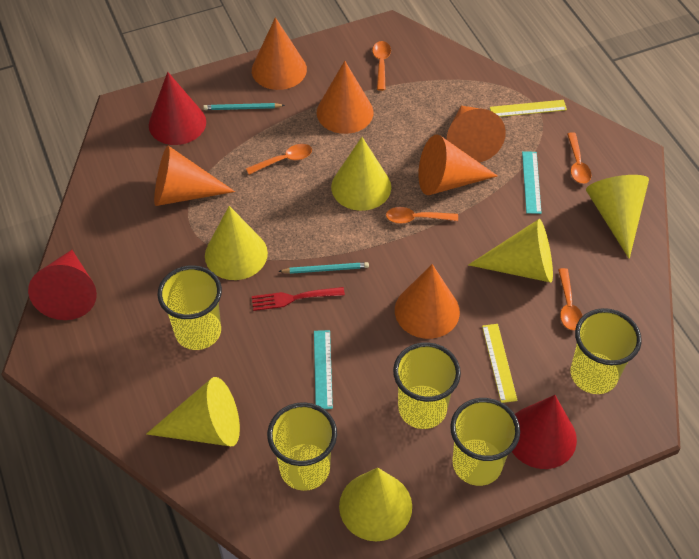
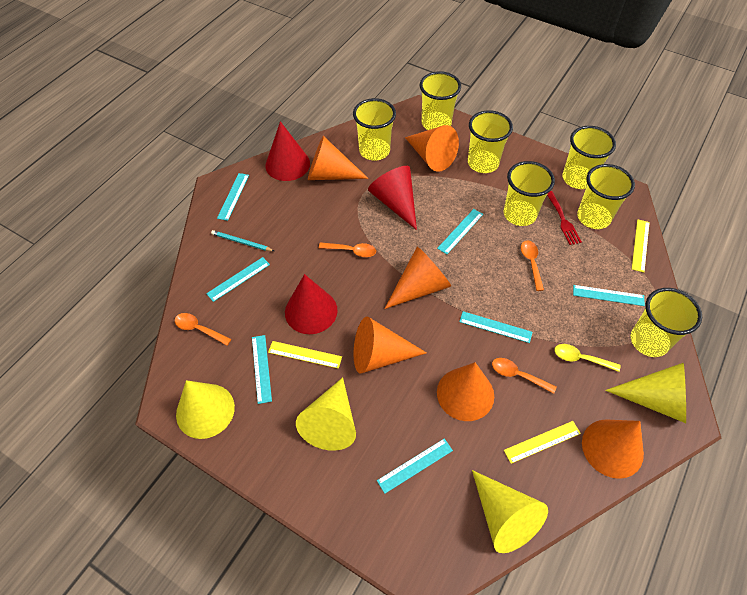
orange spoon: 5 -> 4
turquoise pencil: 2 -> 1
turquoise ruler: 2 -> 7
yellow cone: 6 -> 4
yellow cup: 5 -> 7
yellow ruler: 2 -> 3
yellow spoon: 0 -> 1

